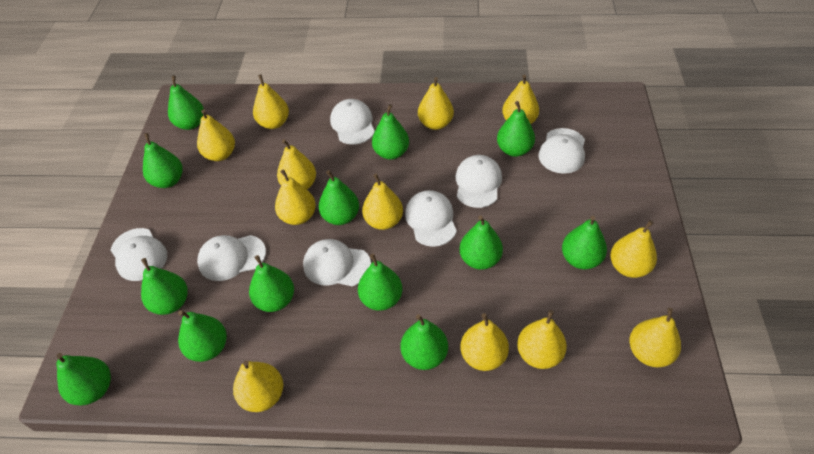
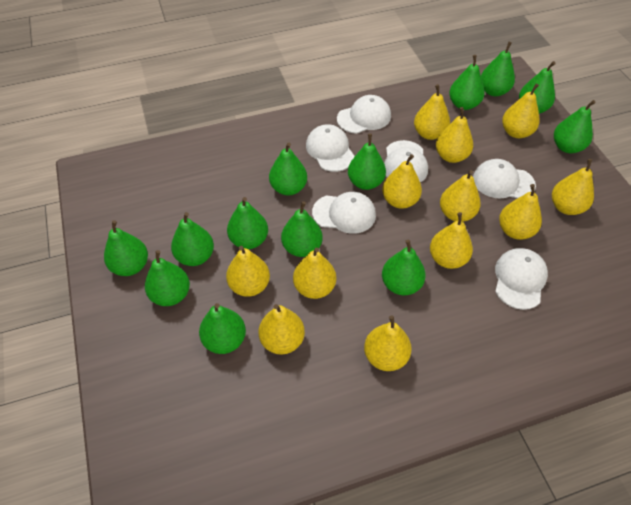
white cap: 7 -> 6

